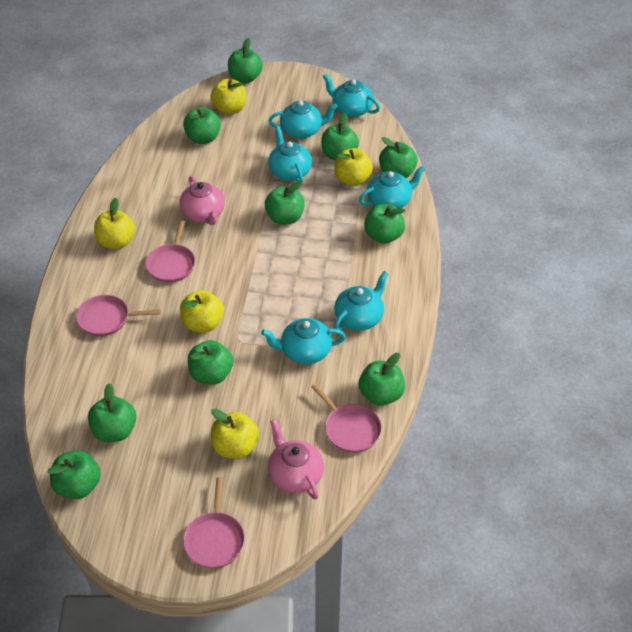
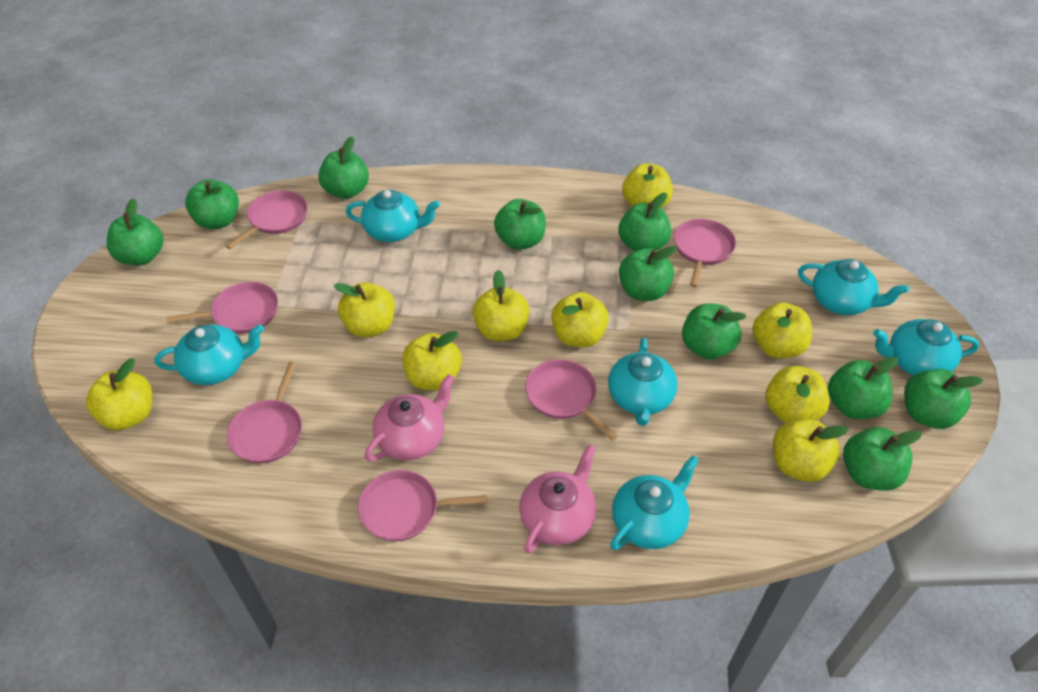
pink pan: 4 -> 6
yellow apple: 5 -> 9

